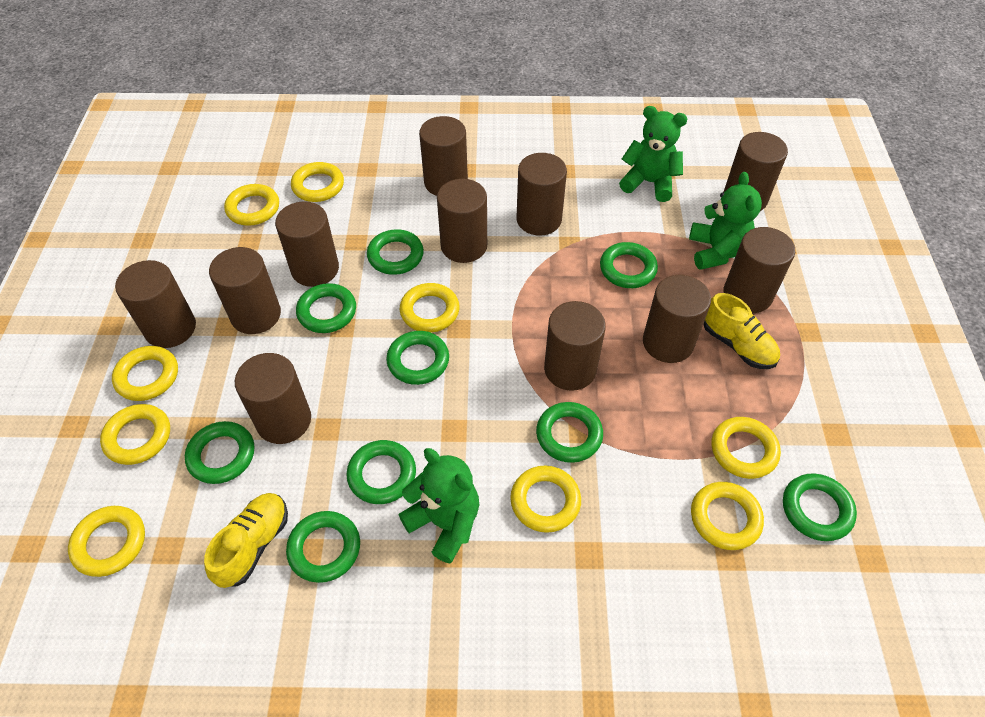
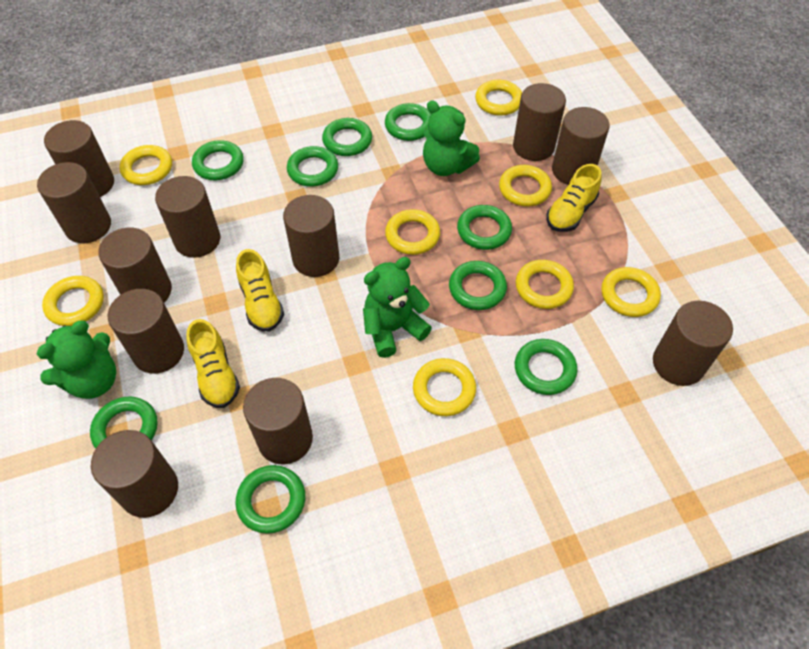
yellow ring: 9 -> 8
yellow shoe: 2 -> 3

